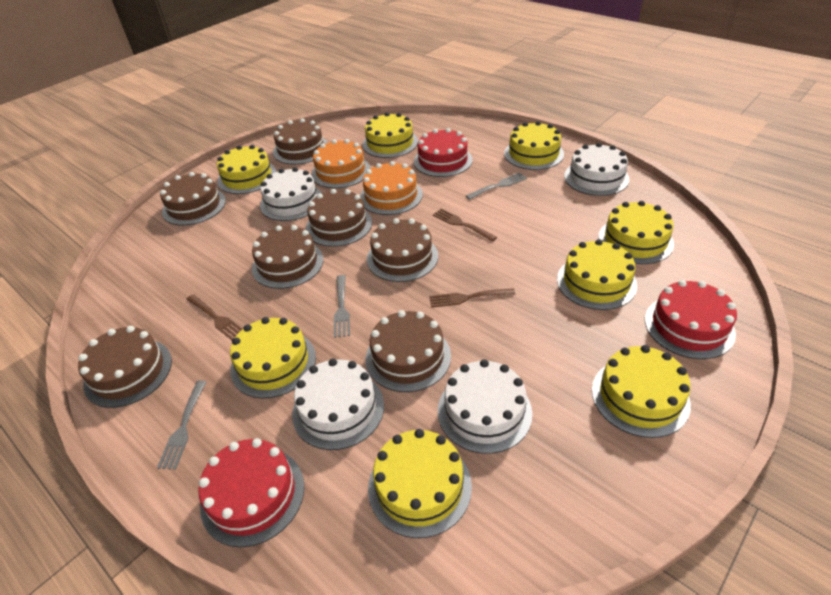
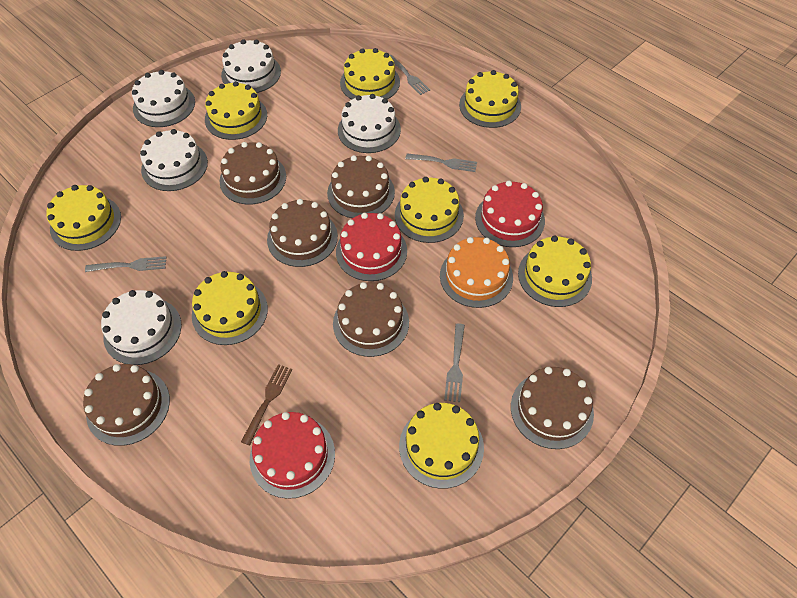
brown cake: 7 -> 6
brown fork: 3 -> 1
grey fork: 3 -> 4
orange cake: 2 -> 1
white cake: 4 -> 5

